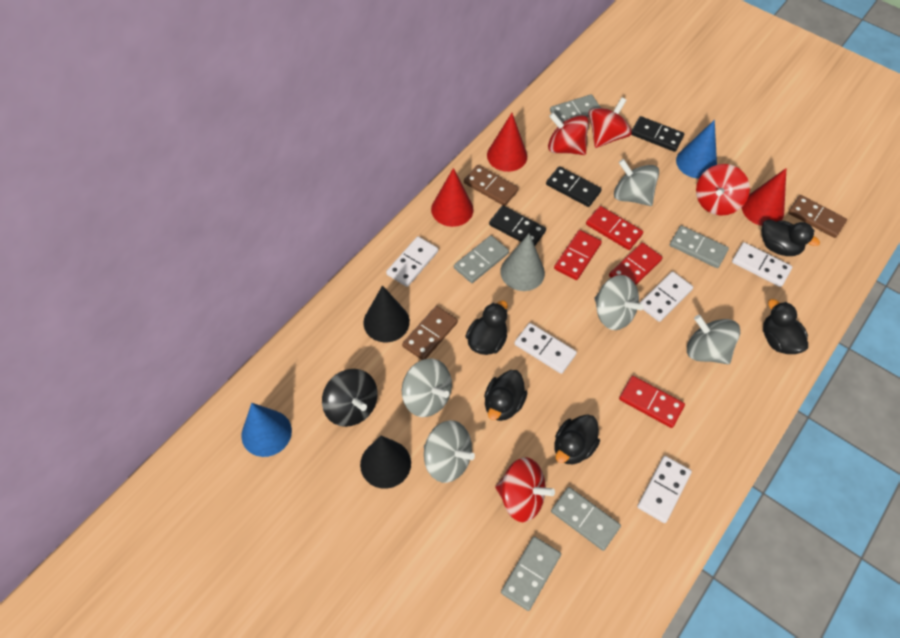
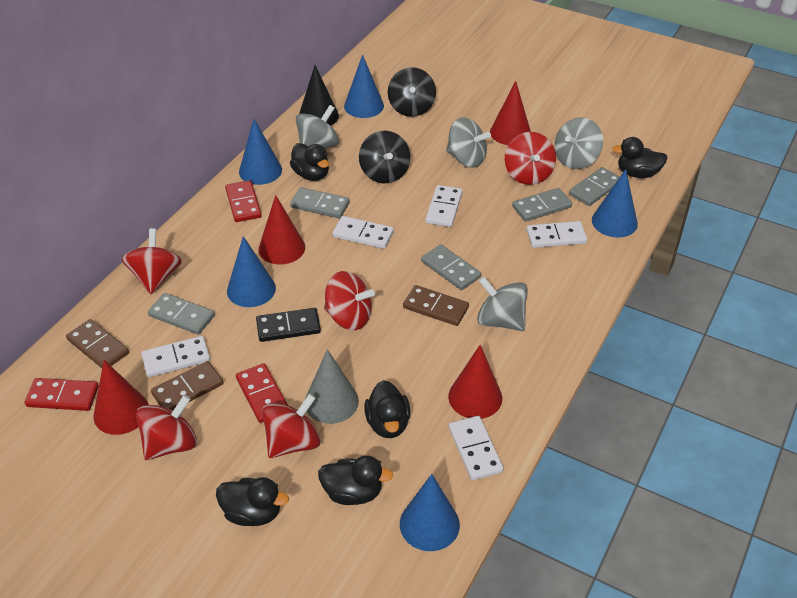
black cone: 2 -> 1
black domino: 3 -> 1
black spinning top: 1 -> 2
blue cone: 2 -> 5
grey spinning top: 5 -> 4
red cone: 3 -> 4
red domino: 4 -> 3
red spinning top: 4 -> 5

